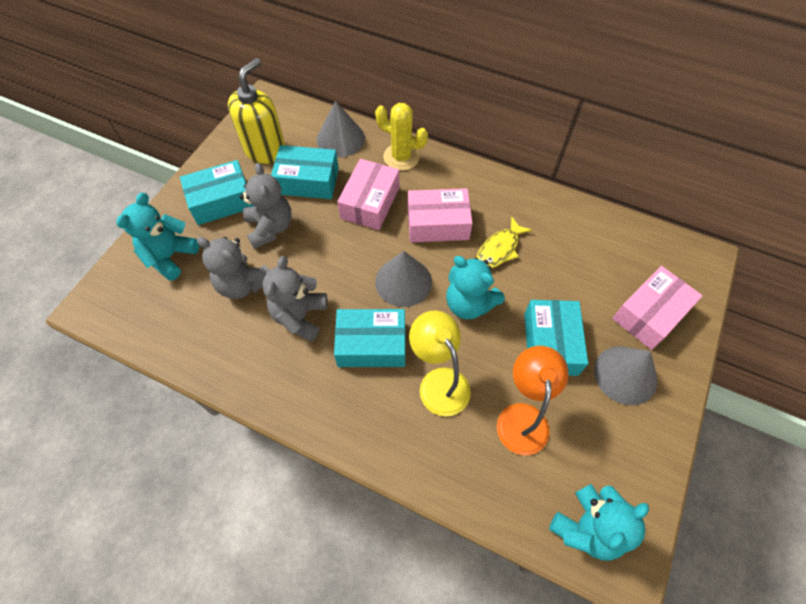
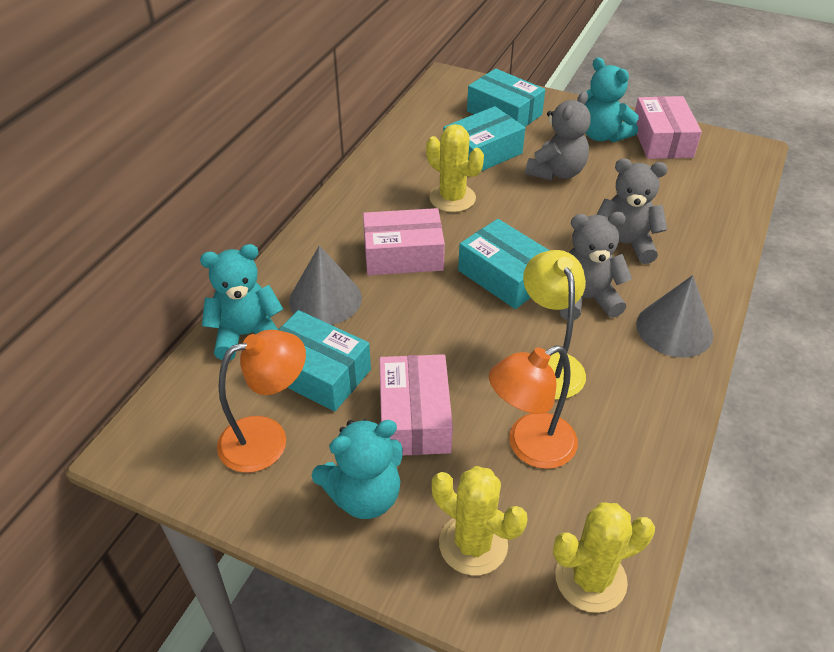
grey cone: 3 -> 2
orange lamp: 1 -> 2
yellow cactus: 1 -> 3
yellow fish: 1 -> 0
yellow soap dispenser: 1 -> 0

